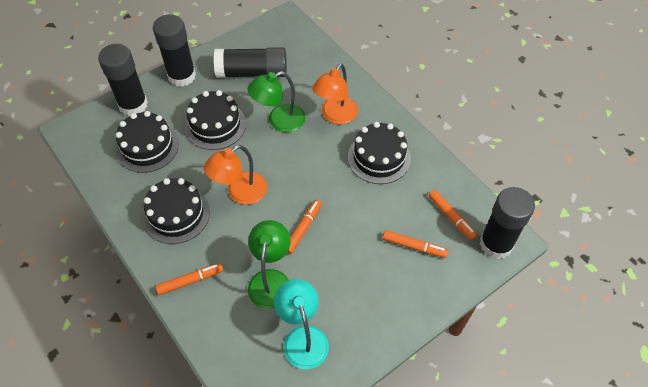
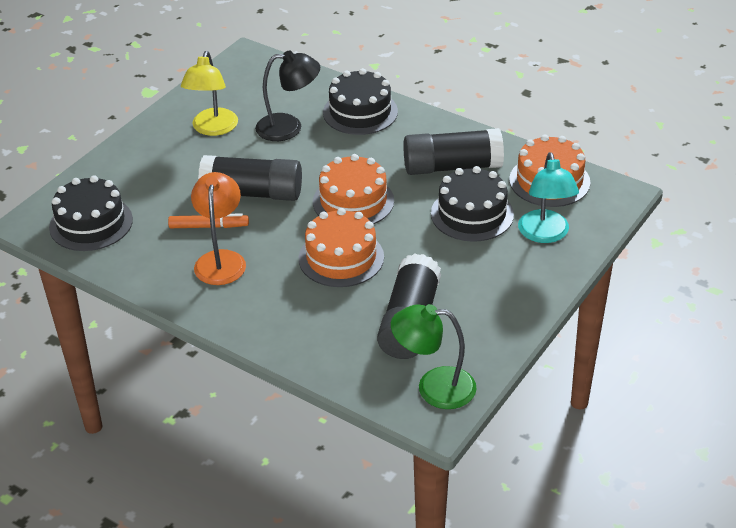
black cake: 4 -> 3
black glue stick: 4 -> 3
black lamp: 0 -> 1
green lamp: 2 -> 1
orange cake: 0 -> 3
orange lamp: 2 -> 1
orange marker: 4 -> 1
yellow lamp: 0 -> 1

